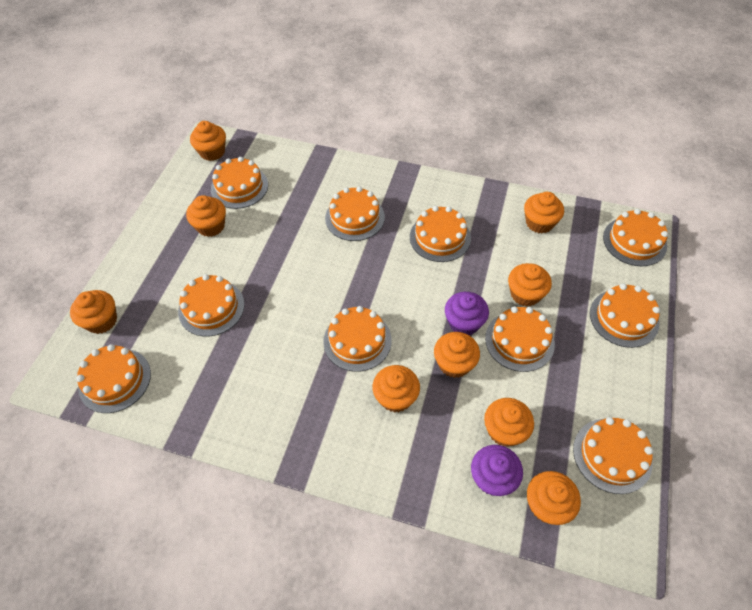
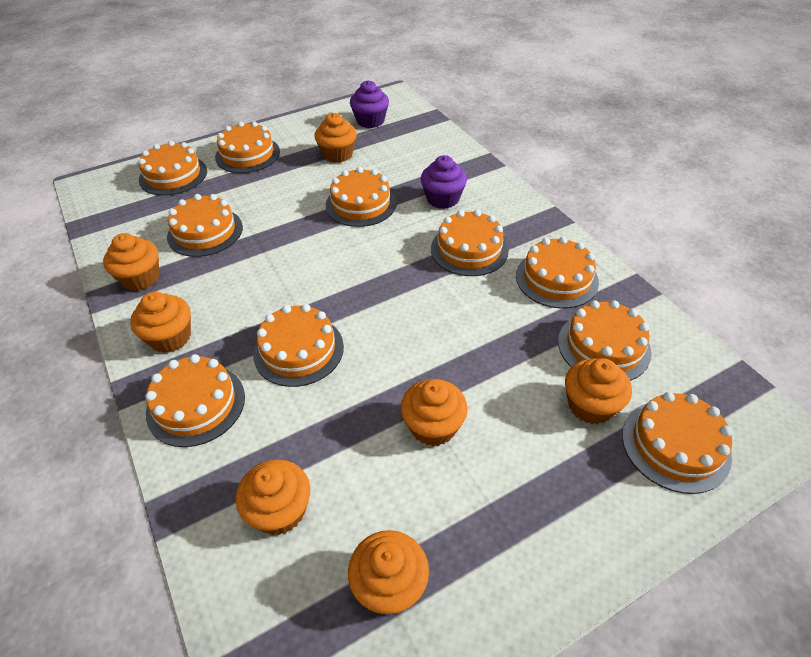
orange cupcake: 9 -> 7

